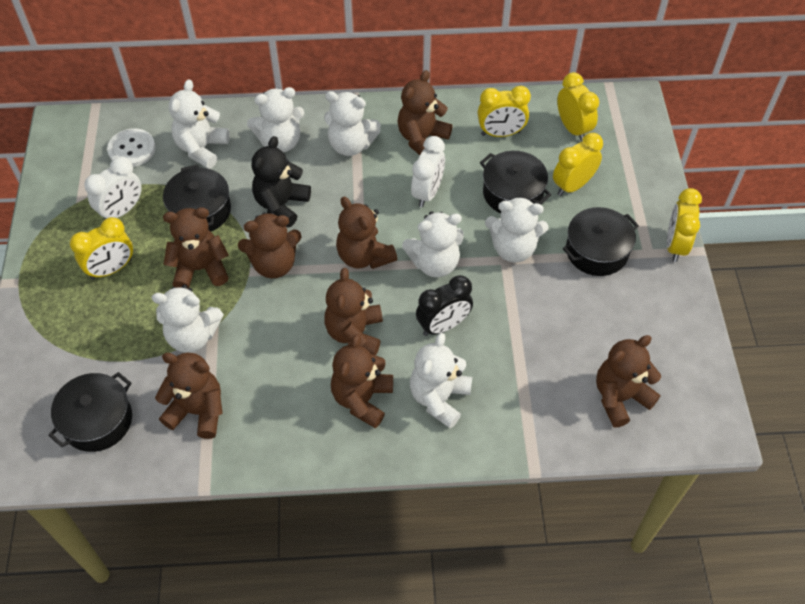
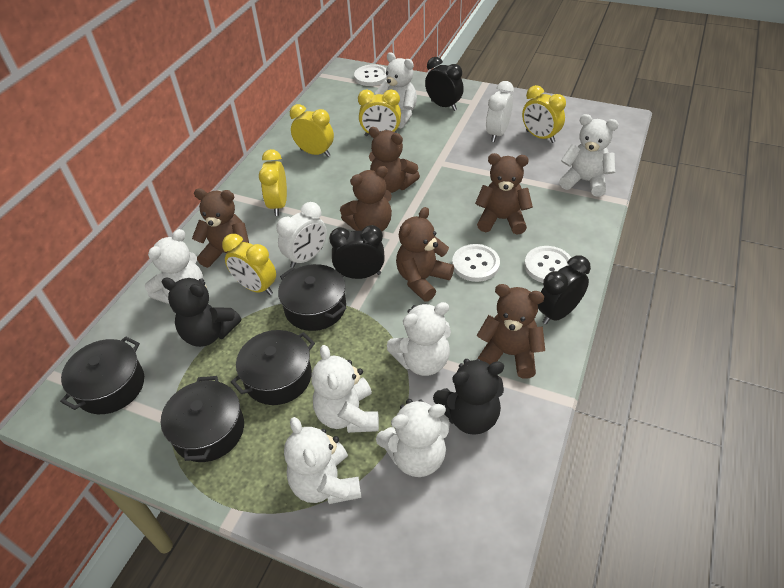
black clock: 1 -> 3
black teddy bear: 1 -> 2
brown teddy bear: 8 -> 6
white button: 1 -> 3

